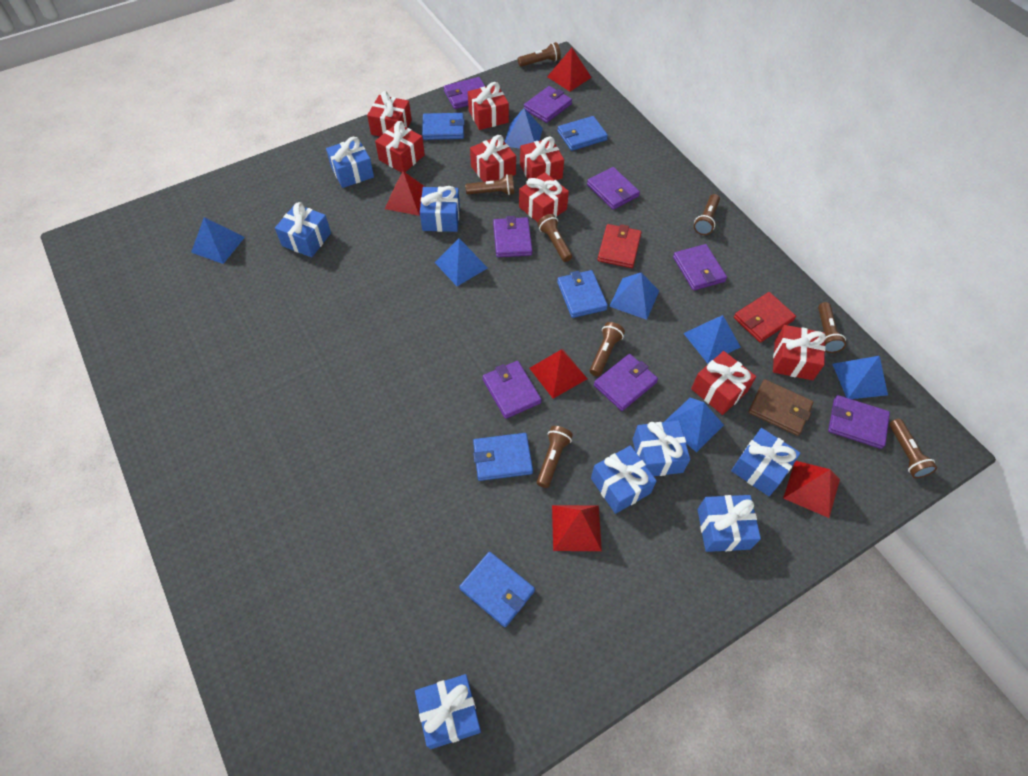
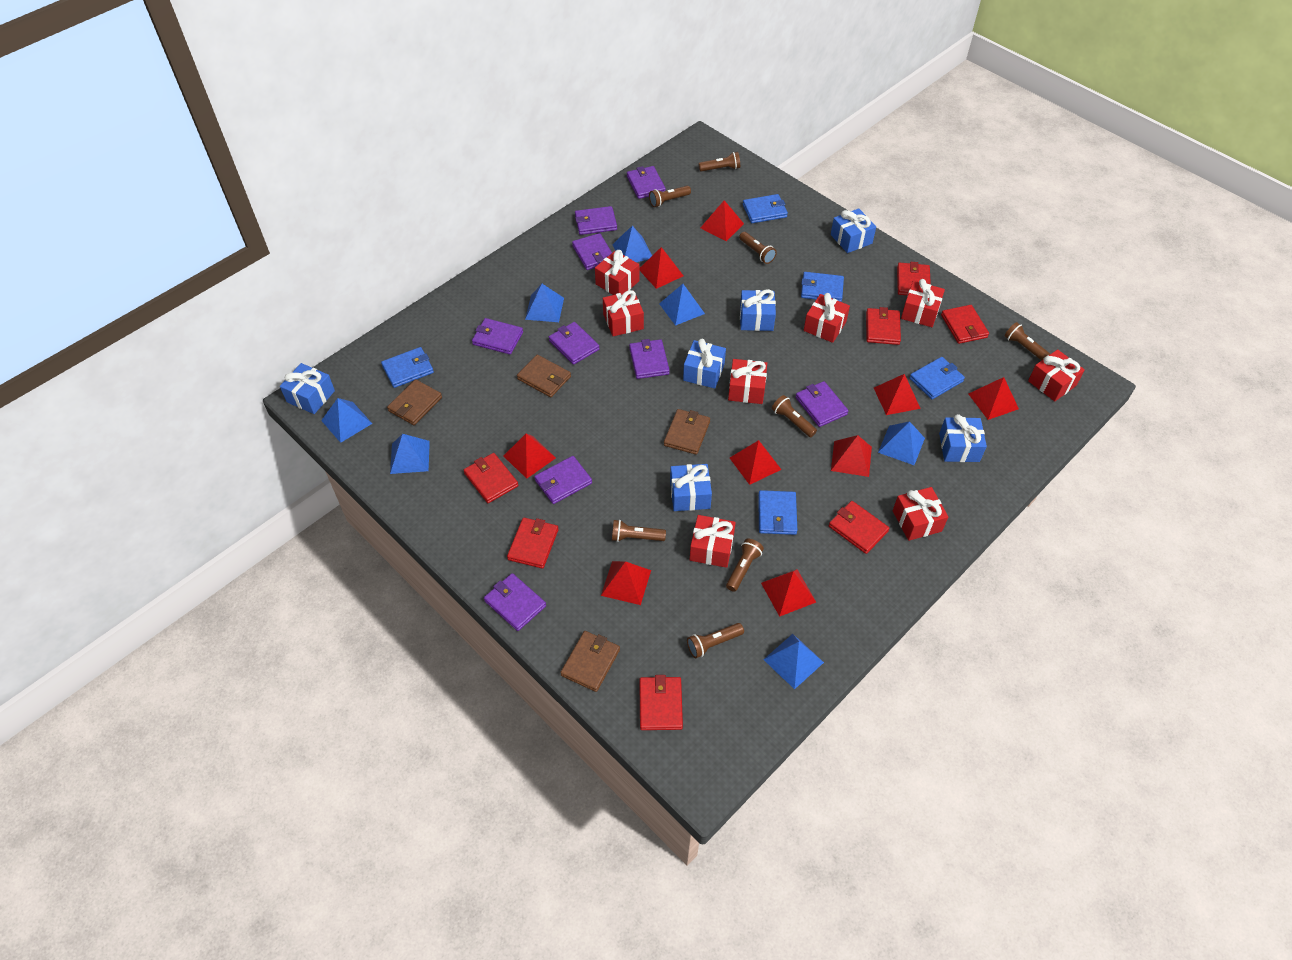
blue gift: 8 -> 6
brown wallet: 1 -> 4
purple wallet: 8 -> 9
red pyramid: 5 -> 9
red wallet: 2 -> 7

